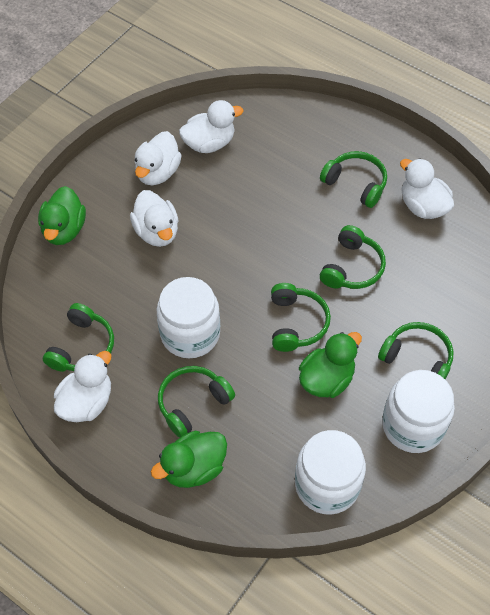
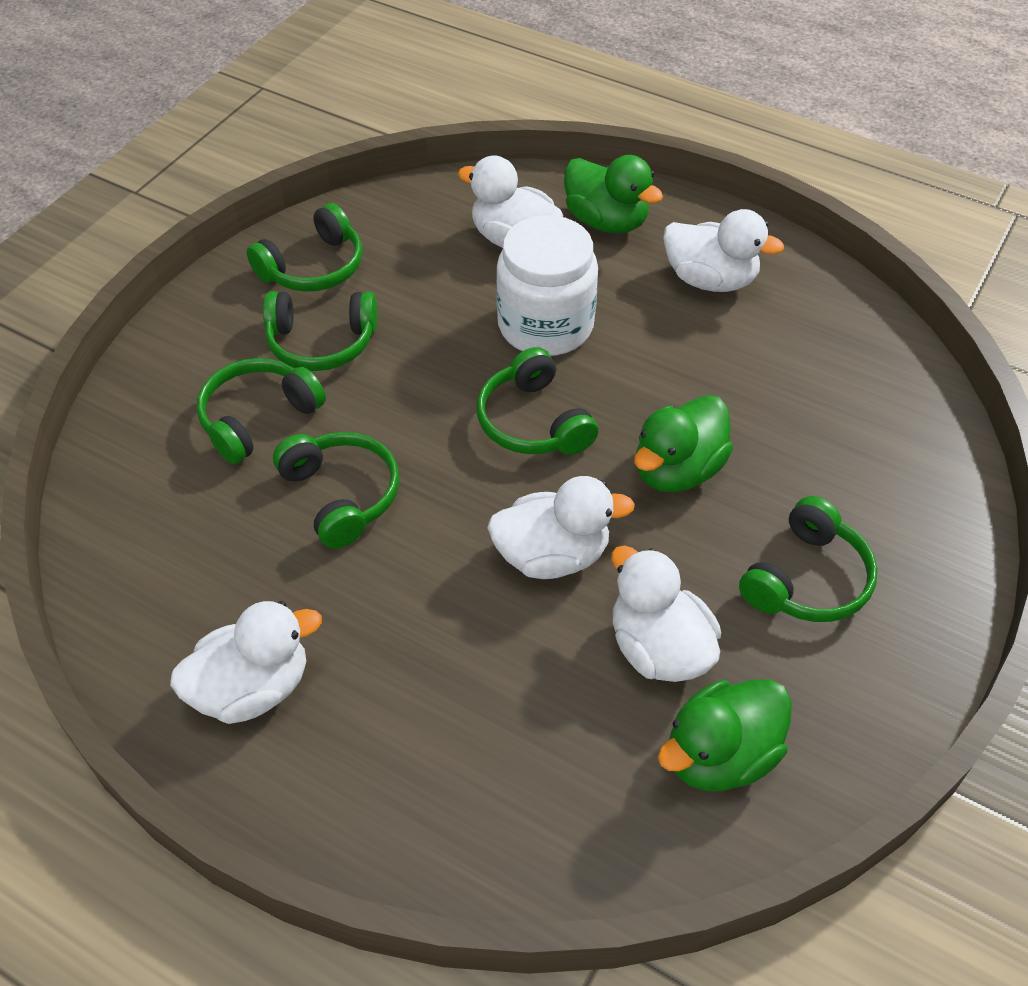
white jar: 3 -> 1

